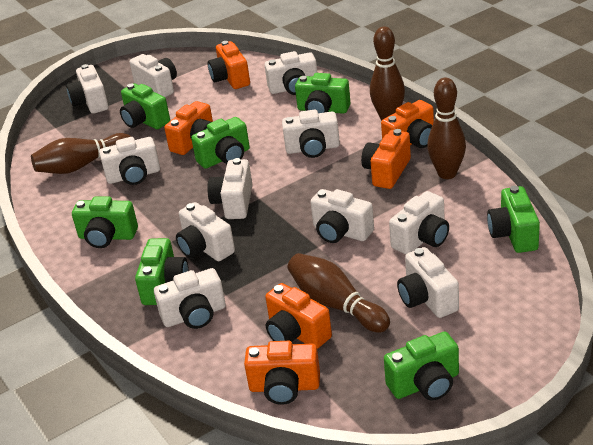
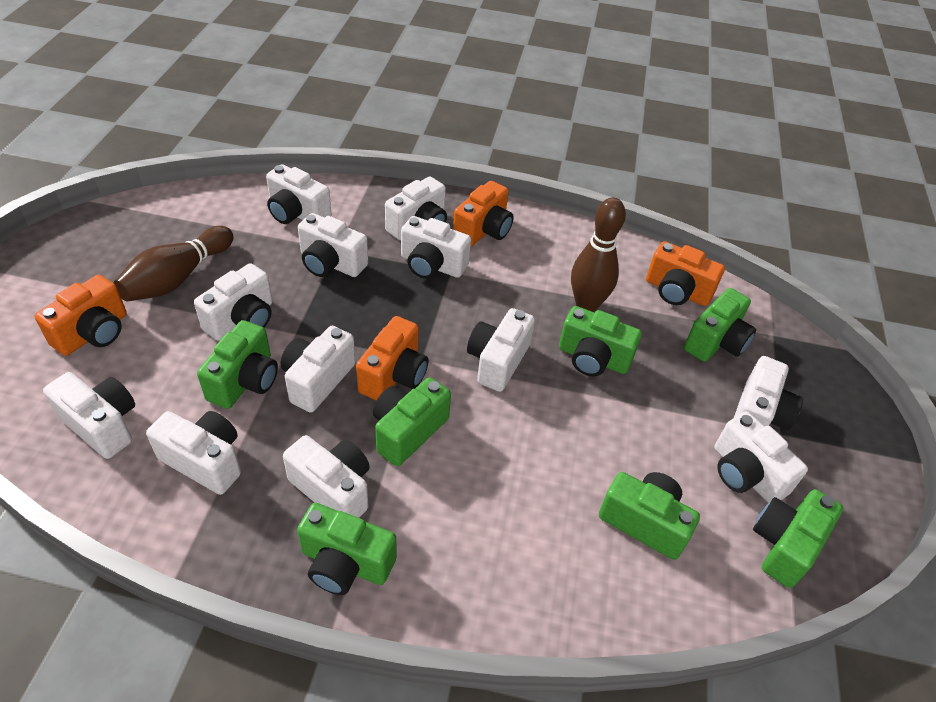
brown bowling pin: 4 -> 2
orange camera: 6 -> 4
white camera: 11 -> 12

